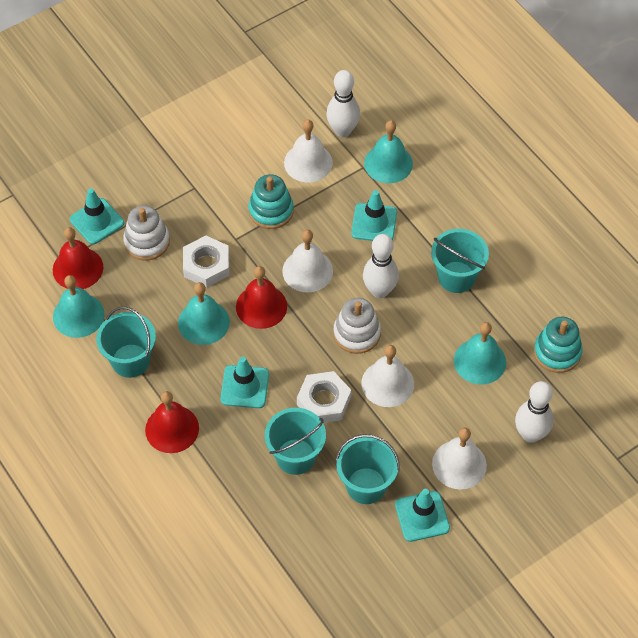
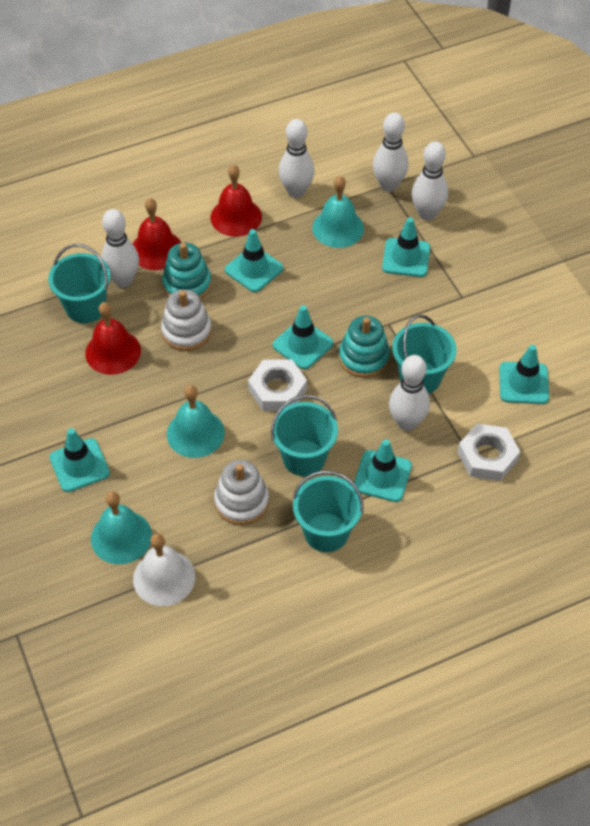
turquoise bell: 4 -> 3
turquoise traffic cone: 4 -> 6
white bell: 4 -> 1
white bowling pin: 3 -> 5

